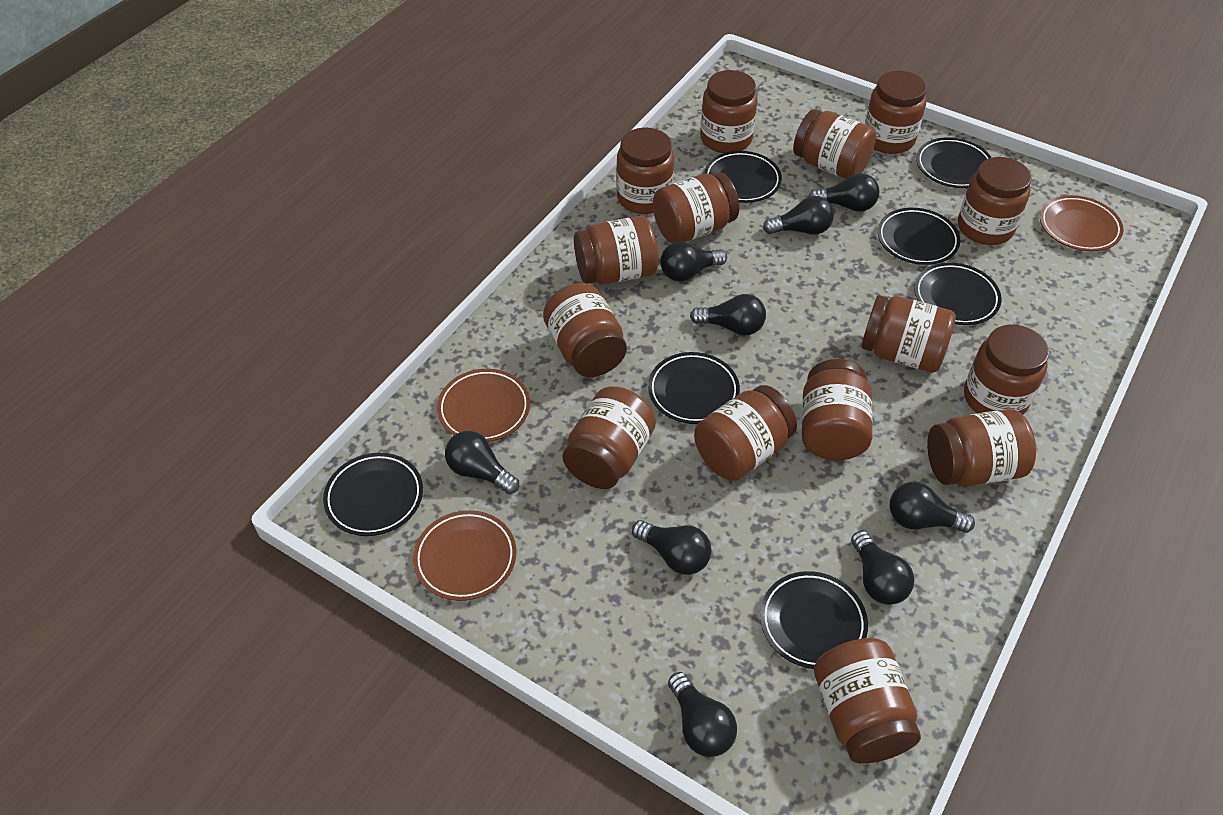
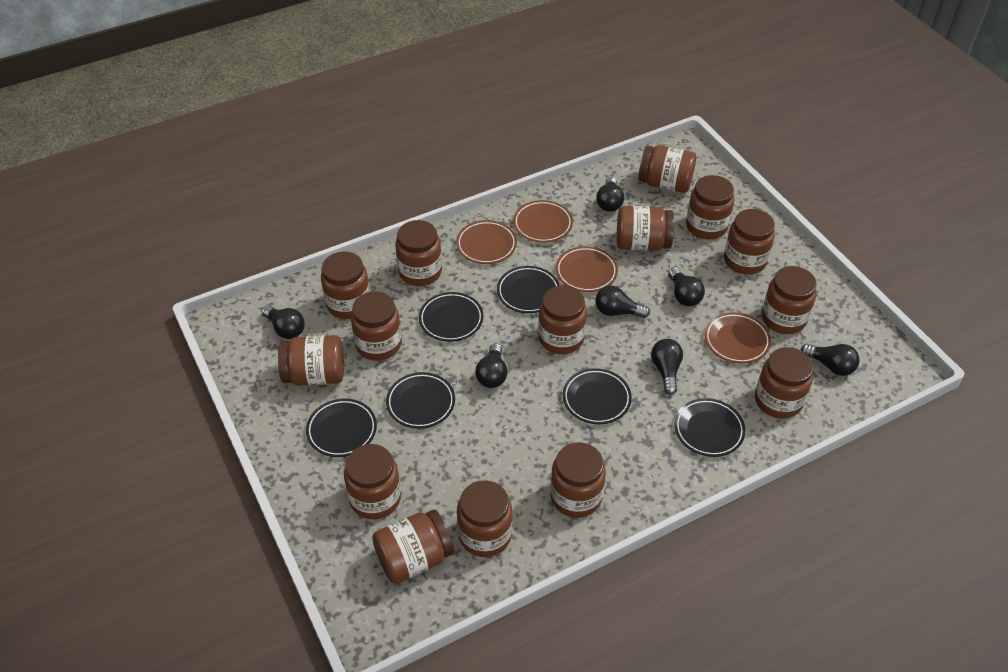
black light bulb: 9 -> 7
black plate: 7 -> 6
brown plate: 3 -> 4

